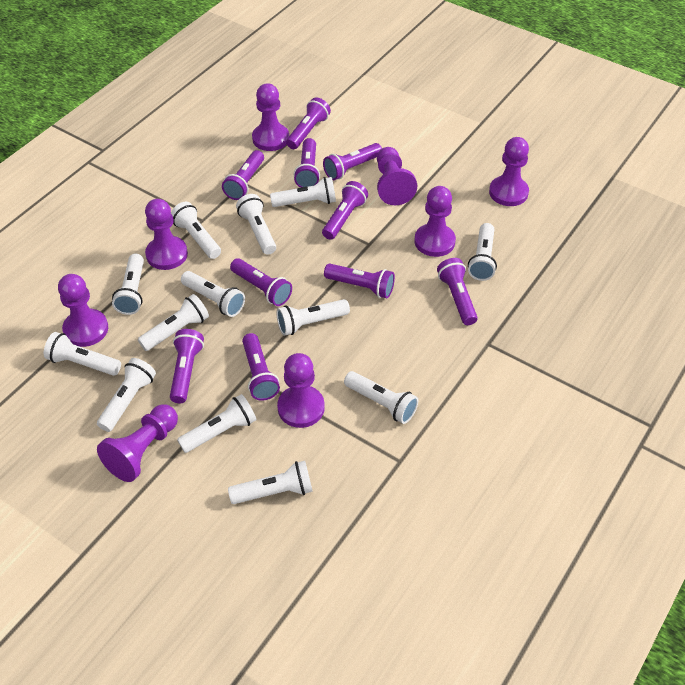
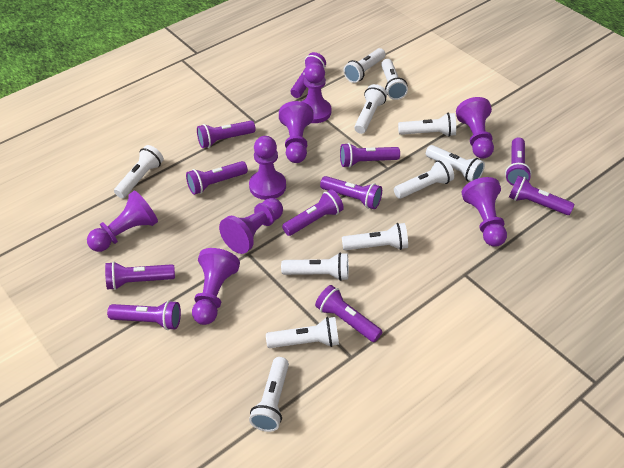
purple flashlight: 10 -> 11
white flashlight: 13 -> 11

